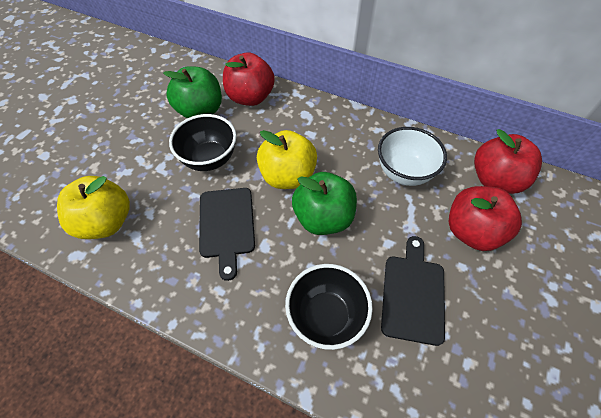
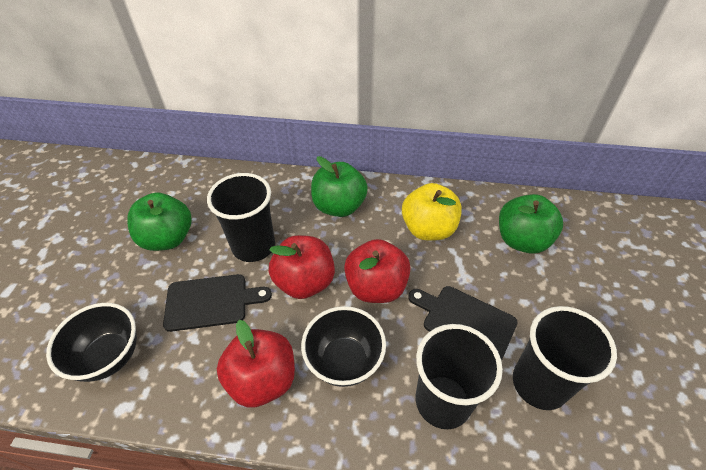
black cup: 0 -> 3
green apple: 2 -> 3
white bowl: 1 -> 0
yellow apple: 2 -> 1

